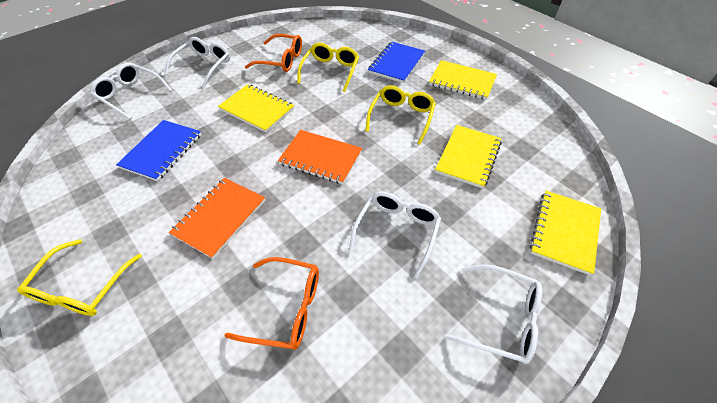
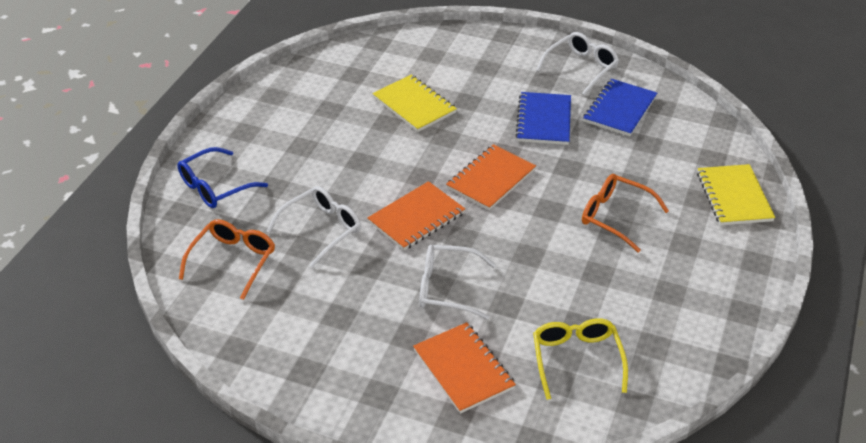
blue glasses: 0 -> 1
orange notebook: 2 -> 3
white glasses: 4 -> 3
yellow glasses: 3 -> 1
yellow notebook: 4 -> 2

